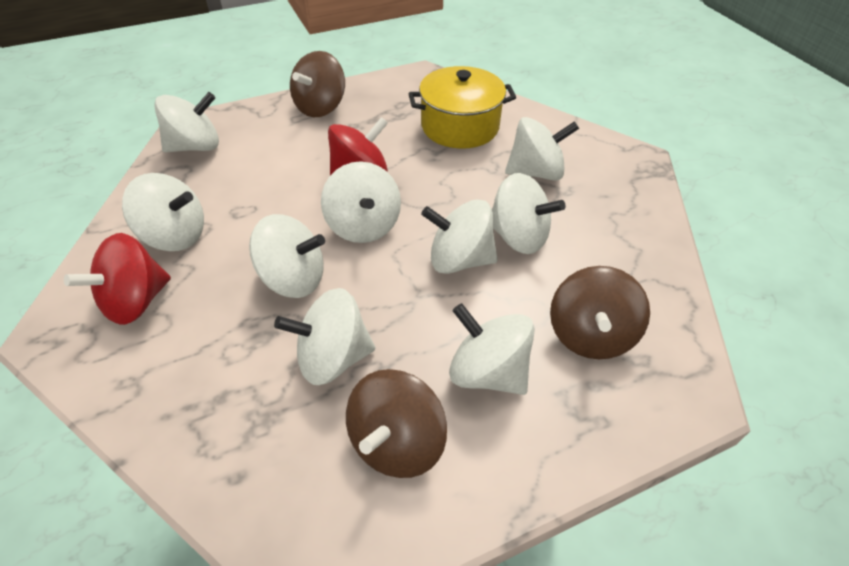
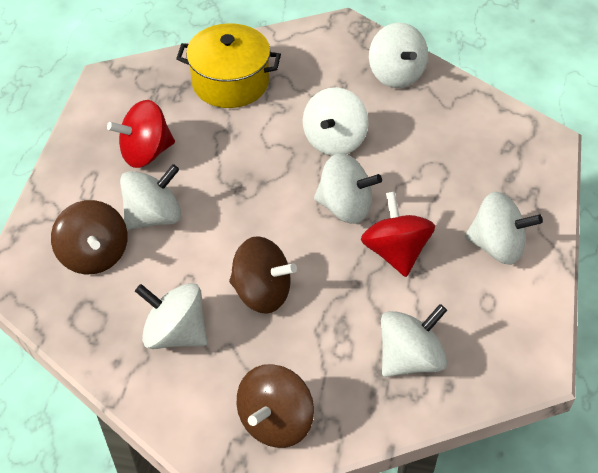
white spinning top: 9 -> 7

